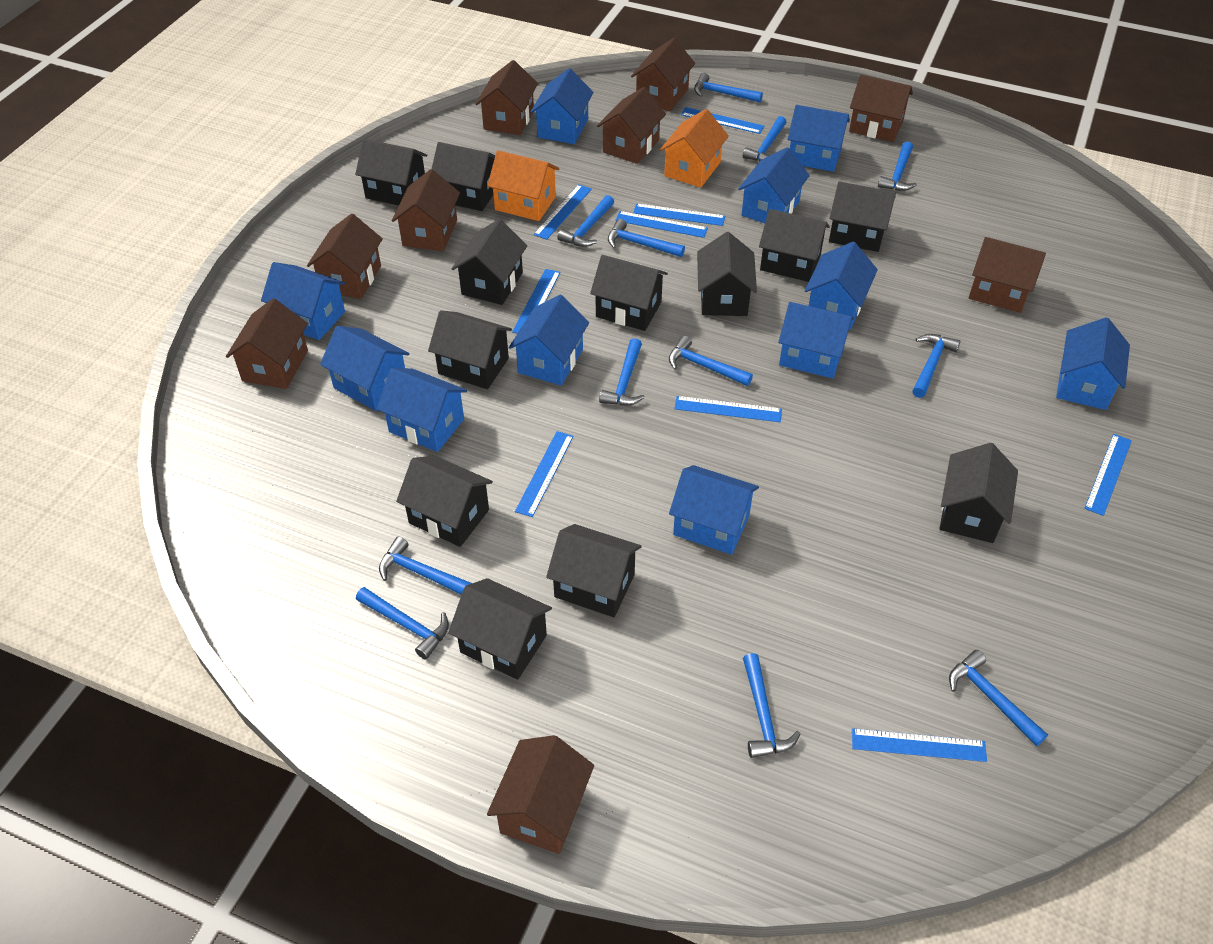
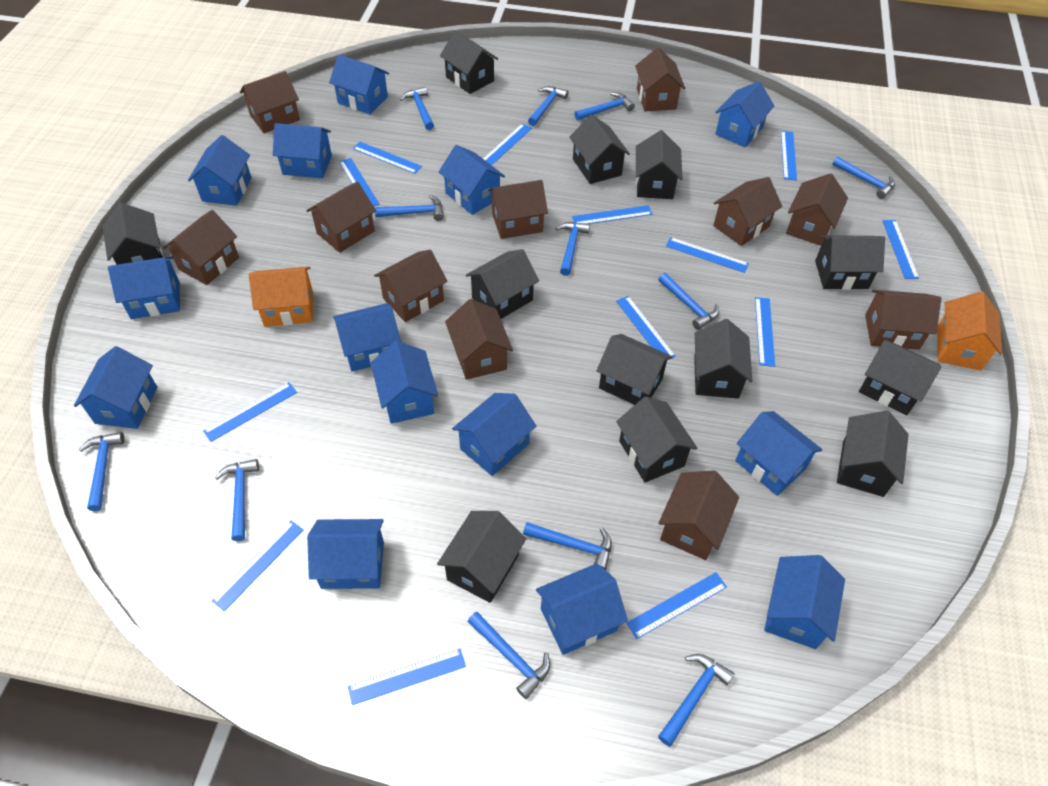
blue house: 11 -> 14
blue ruler: 9 -> 13
brown house: 9 -> 11

